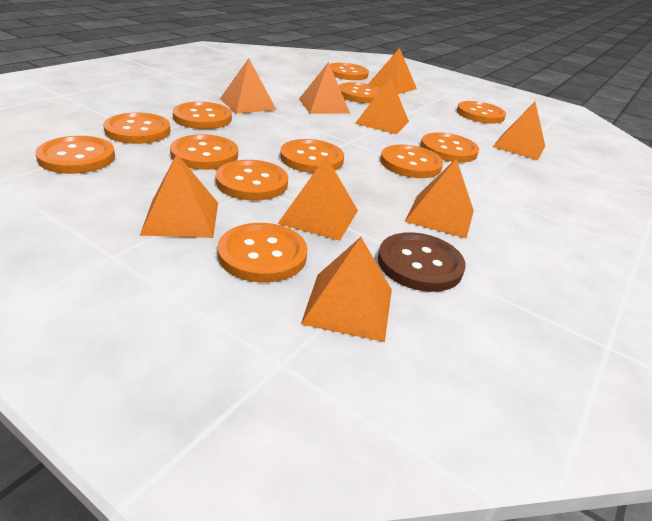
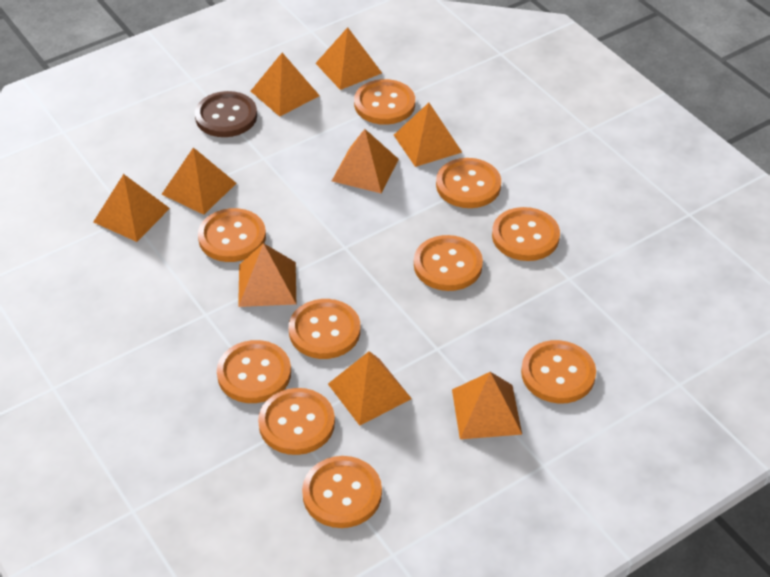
orange button: 12 -> 10

